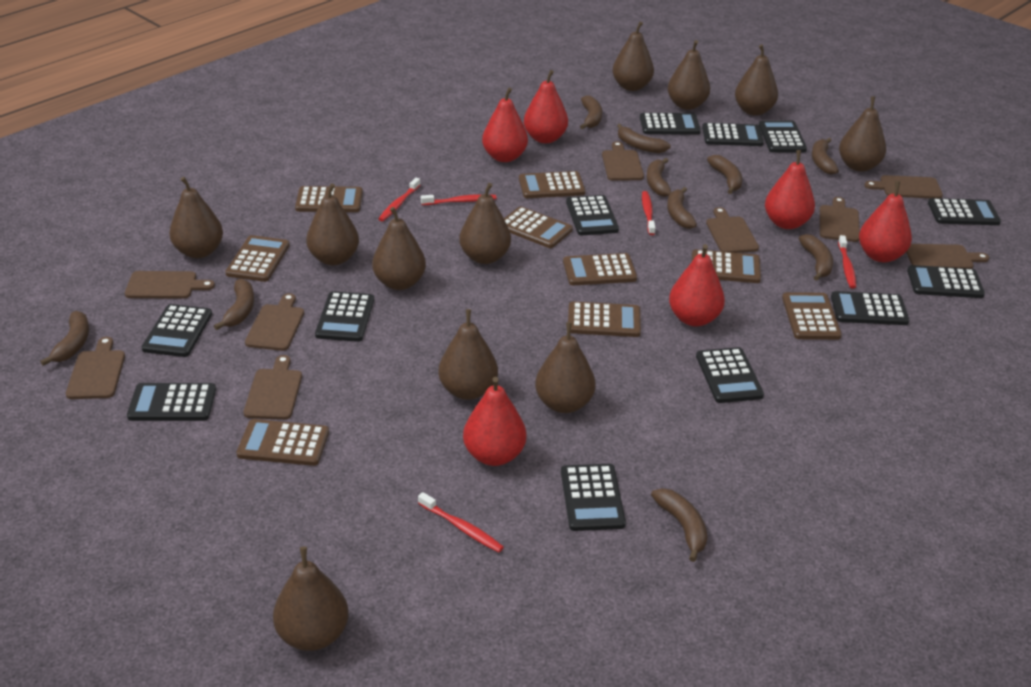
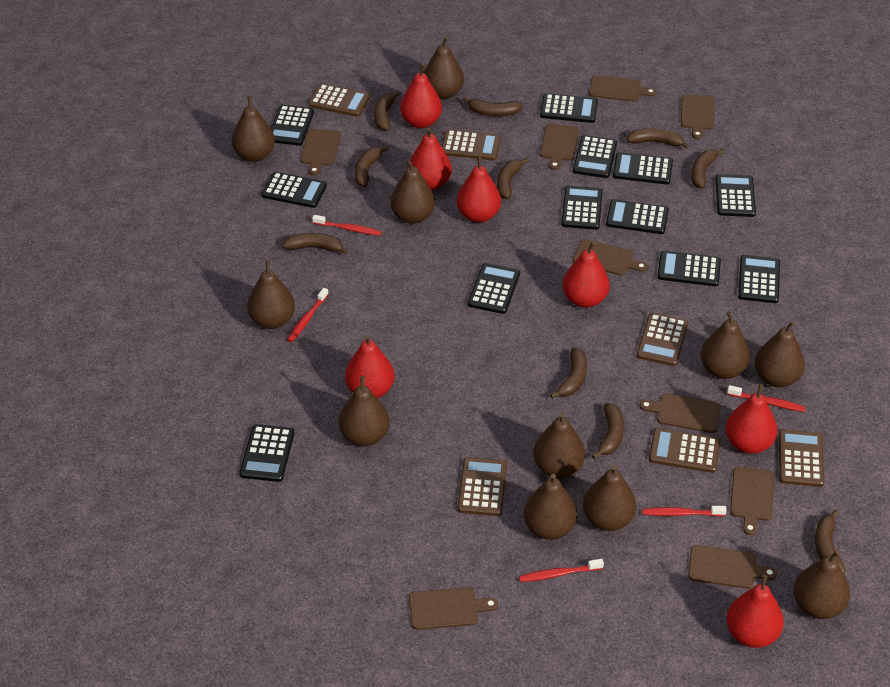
brown calculator: 9 -> 6
red pear: 6 -> 7

